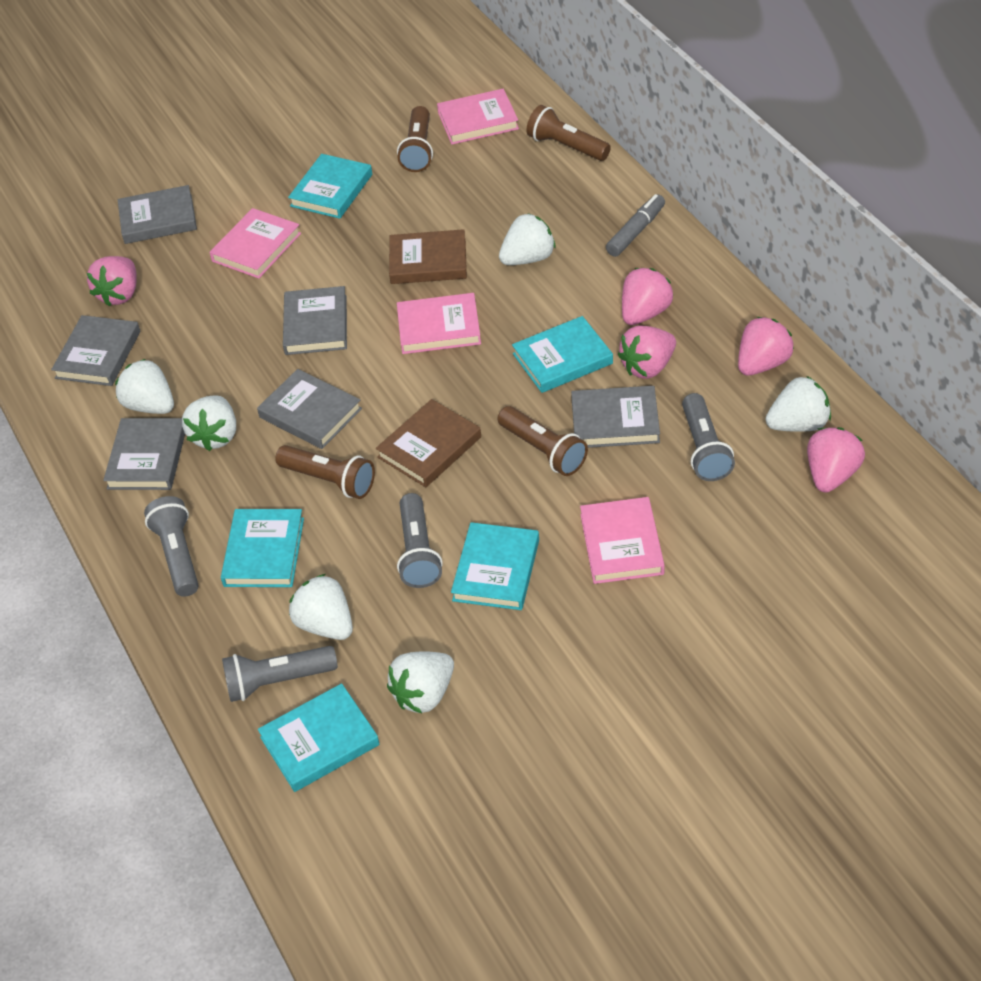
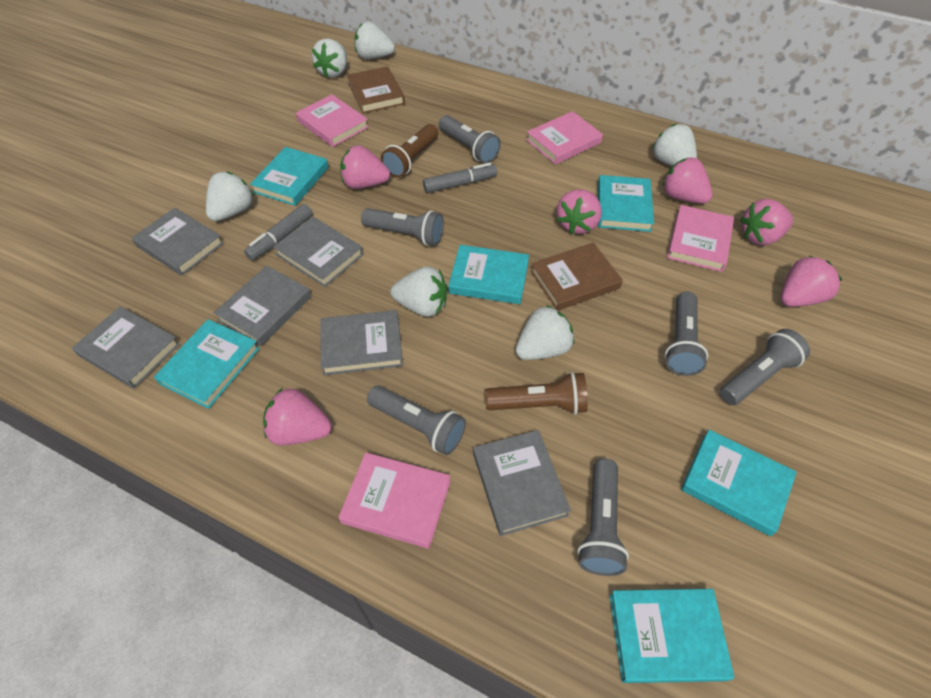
brown flashlight: 4 -> 2
grey flashlight: 4 -> 6
grey marker: 1 -> 2
pink strawberry: 5 -> 6
turquoise book: 5 -> 6

